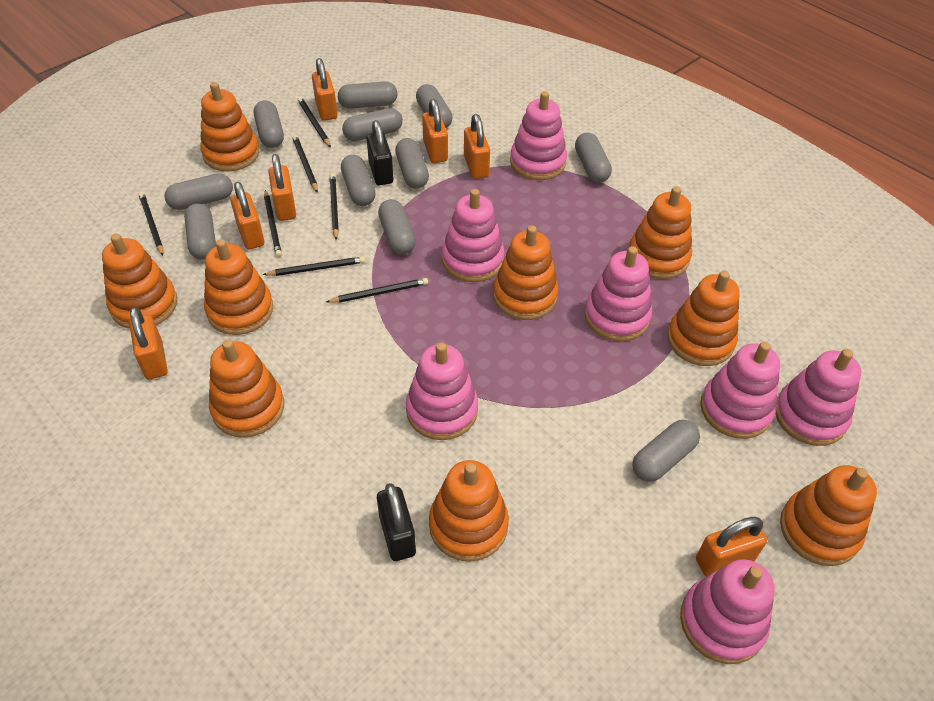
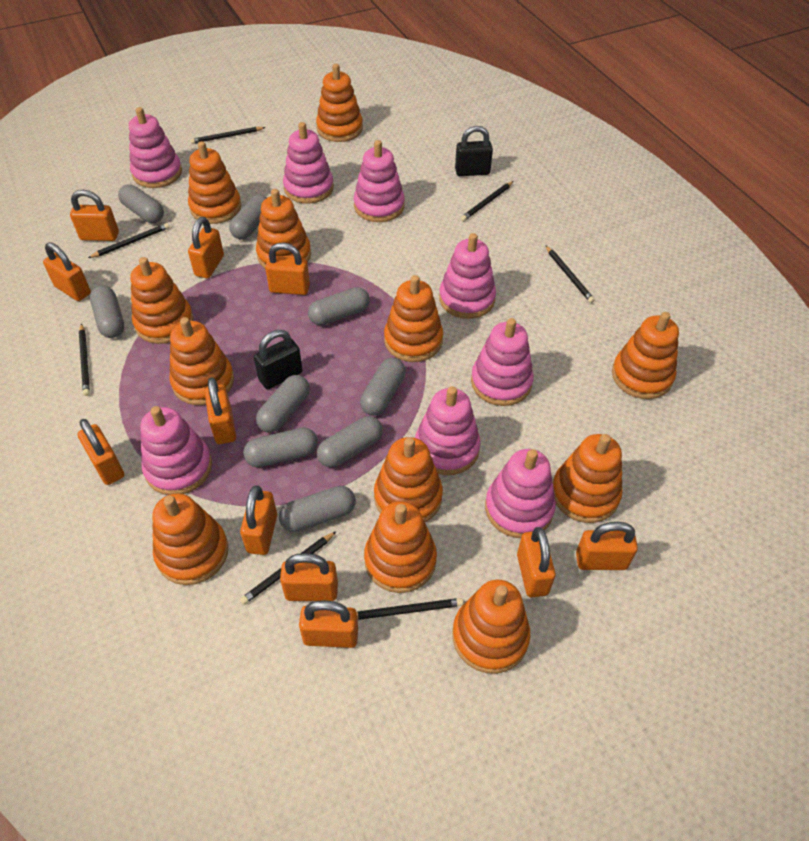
grey capsule: 11 -> 9
orange padlock: 7 -> 11
orange stacking toy: 9 -> 12
pink stacking toy: 7 -> 8

